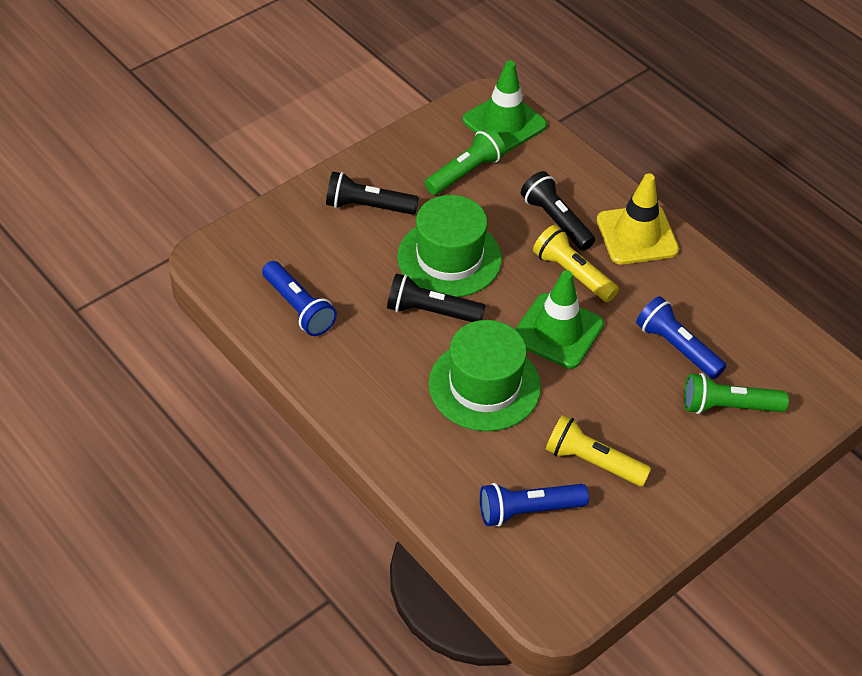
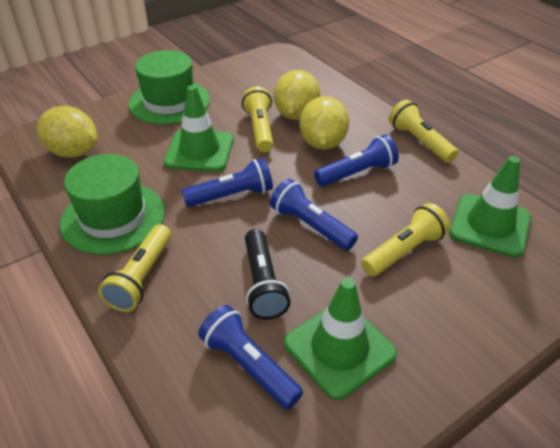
black flashlight: 3 -> 1
blue flashlight: 3 -> 4
green flashlight: 2 -> 0
green traffic cone: 2 -> 3
yellow flashlight: 2 -> 4
yellow lemon: 0 -> 3
yellow traffic cone: 1 -> 0

